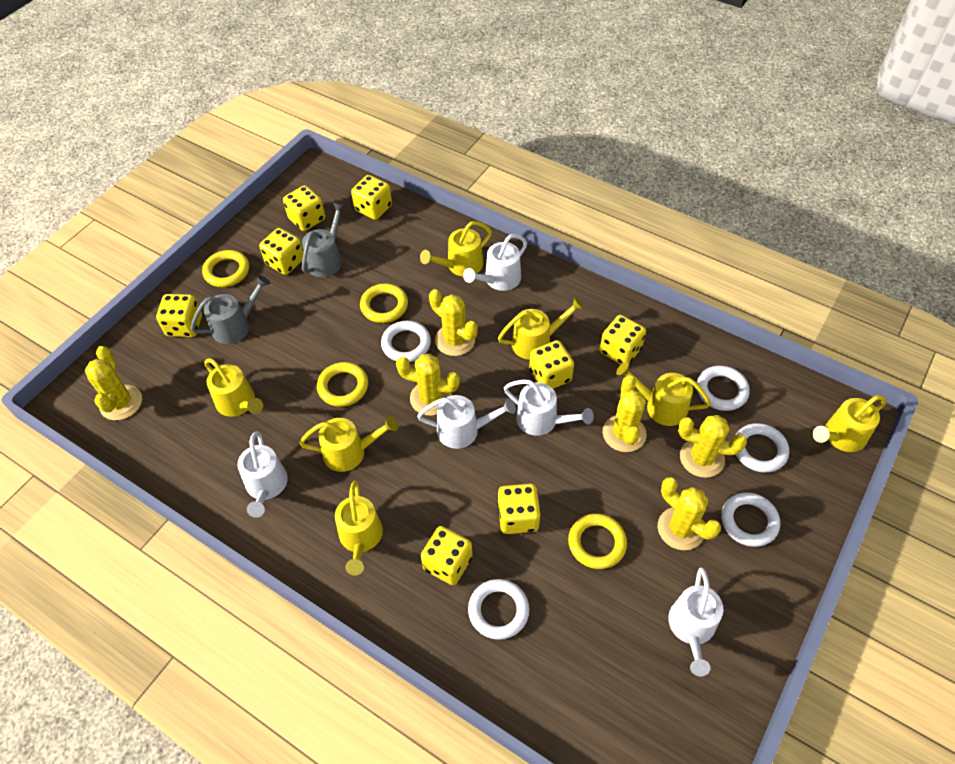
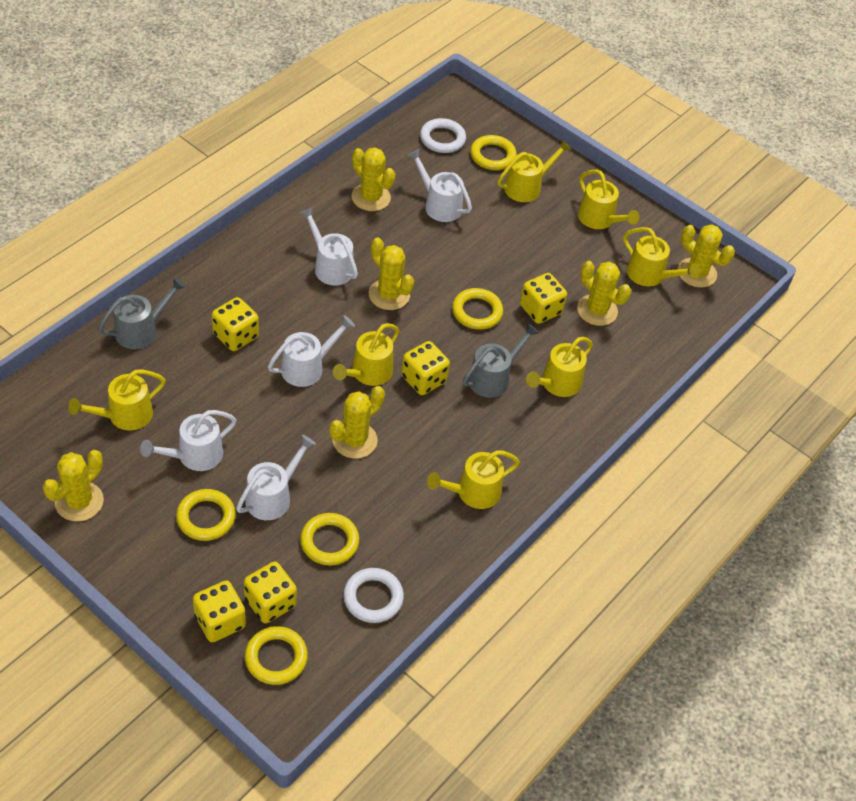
white ring: 5 -> 2
yellow dice: 8 -> 5
yellow ring: 4 -> 5

